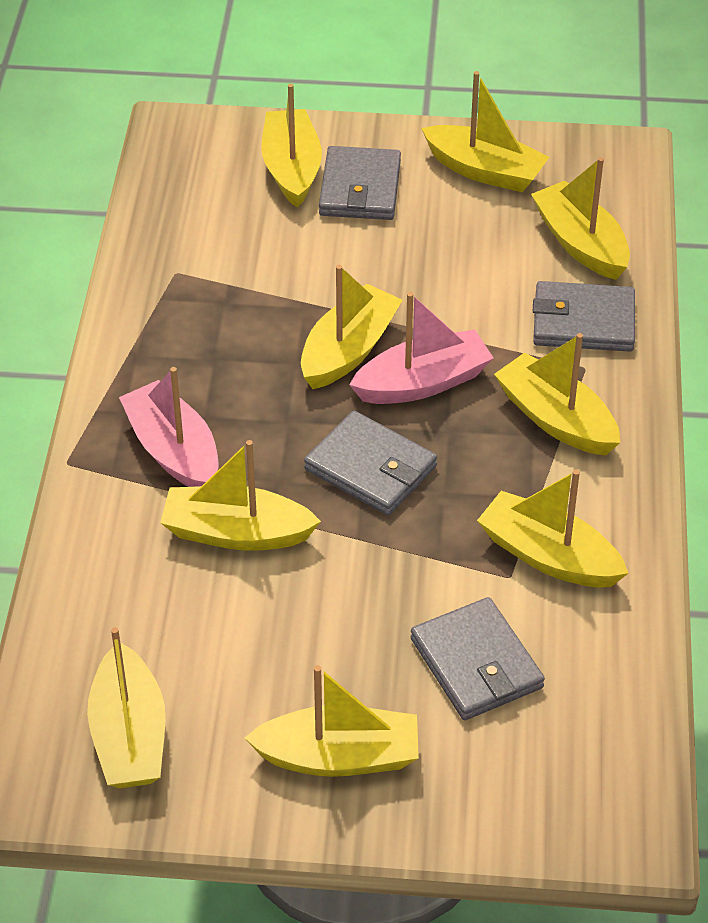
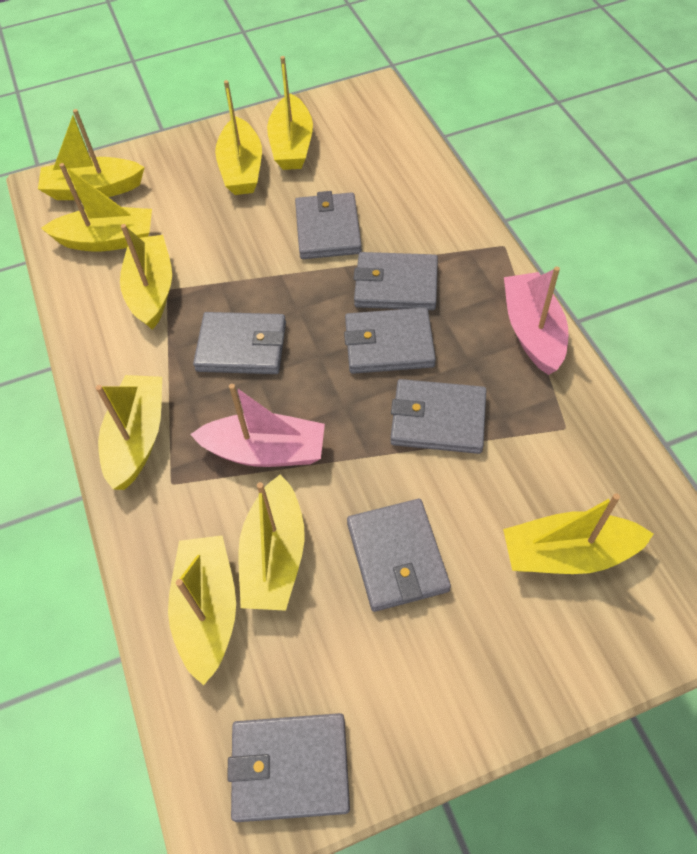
grey wallet: 4 -> 7

